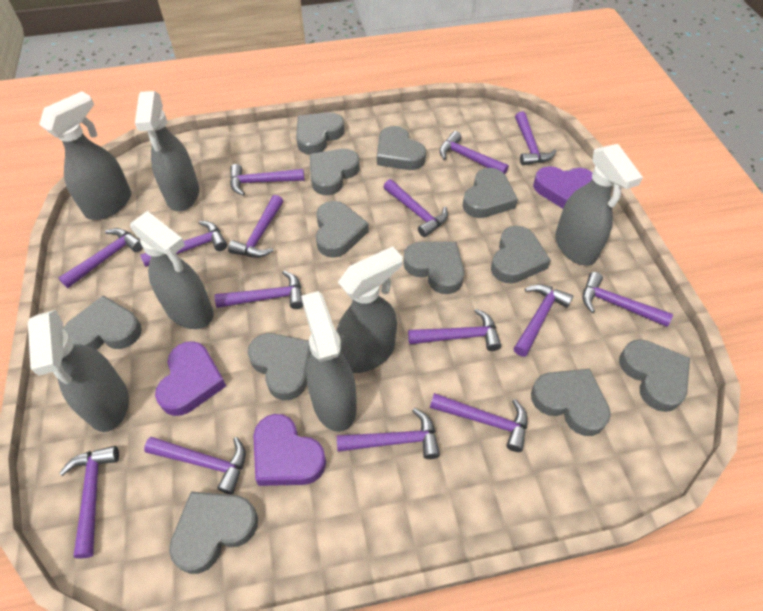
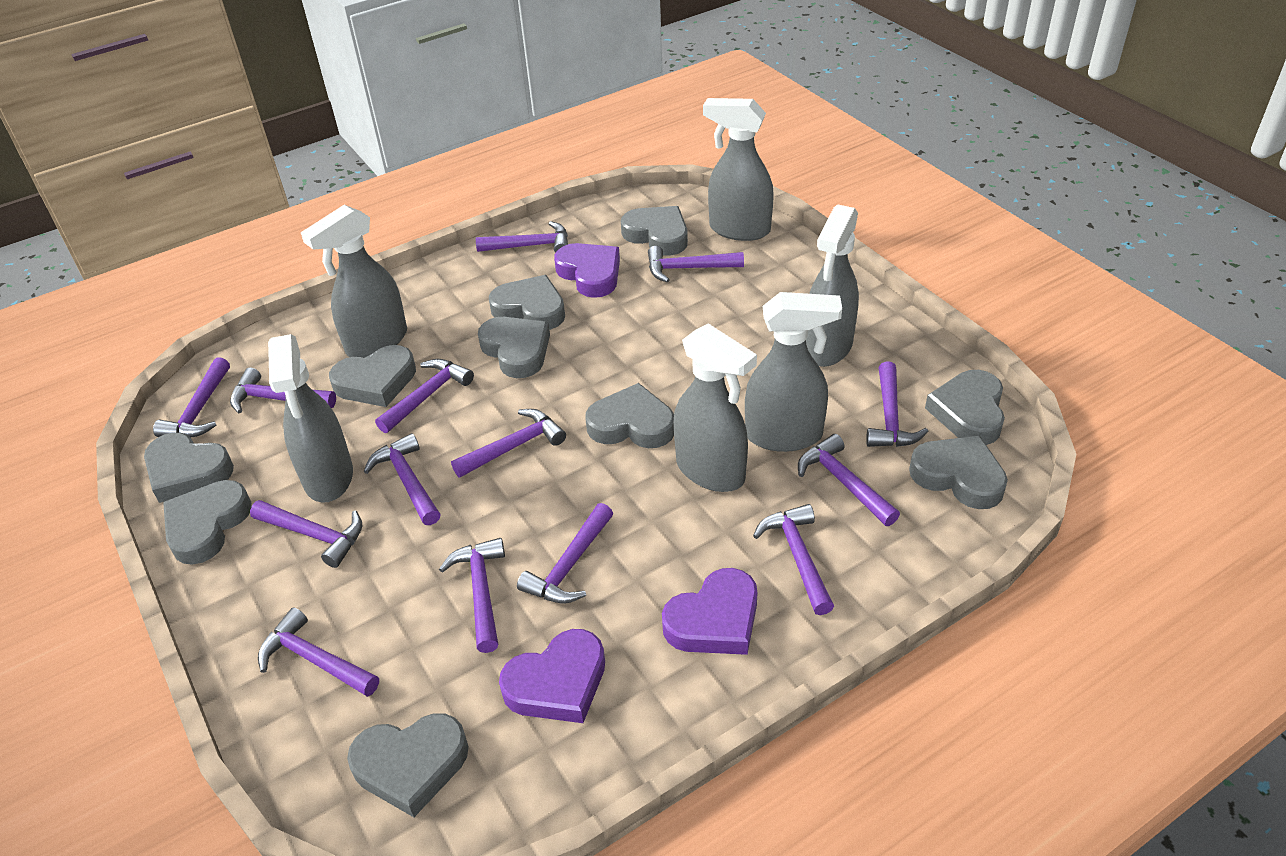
grey heart: 12 -> 10
grey spray bottle: 7 -> 6
purple hammer: 15 -> 14

